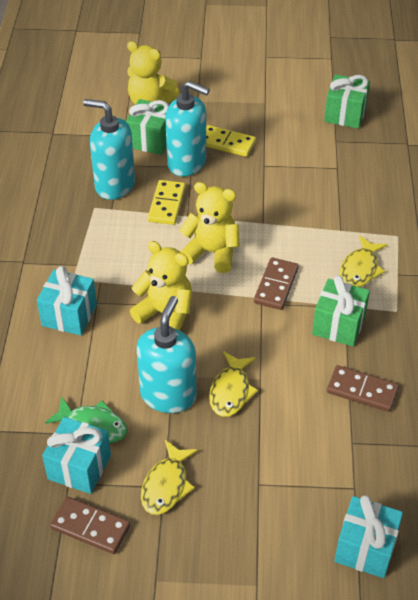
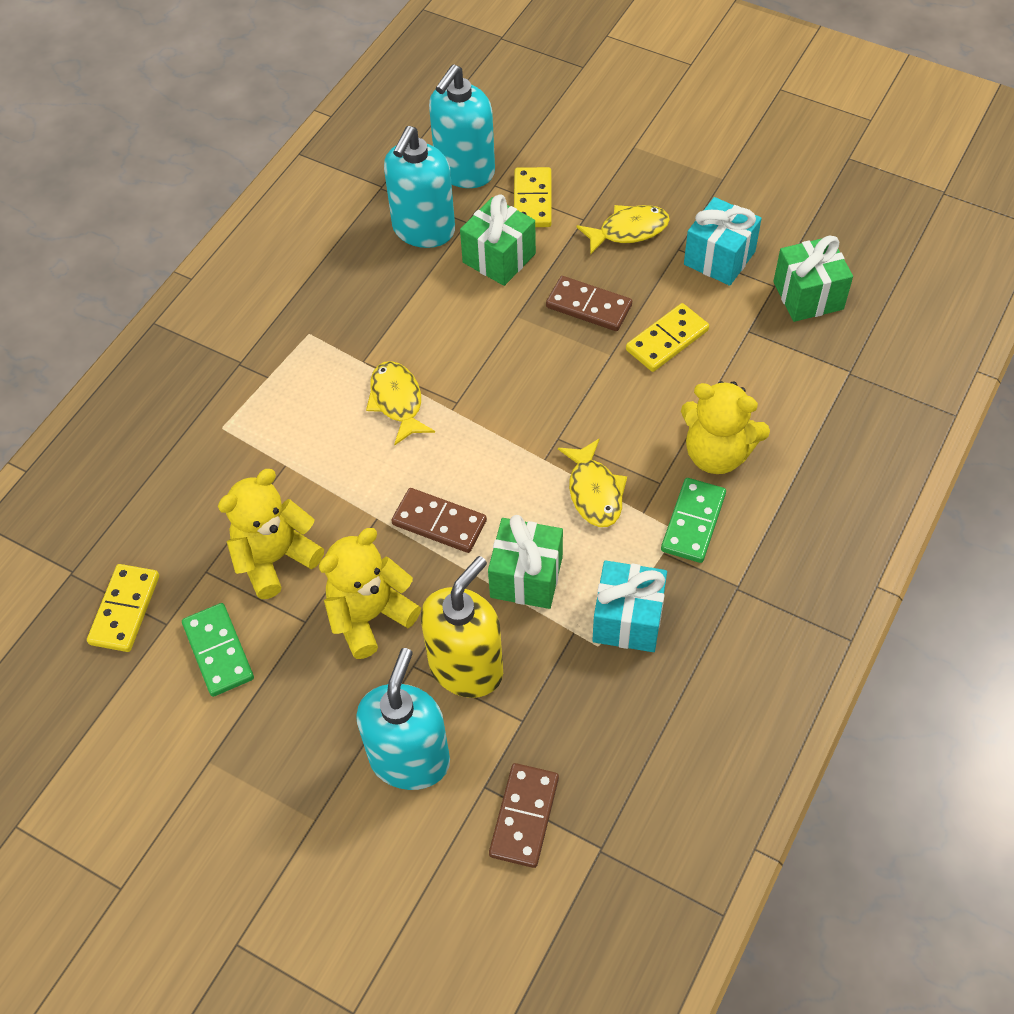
green domino: 0 -> 2
green fish: 1 -> 0
turquoise gift: 3 -> 2
yellow domino: 2 -> 3
yellow soap dispenser: 0 -> 1

